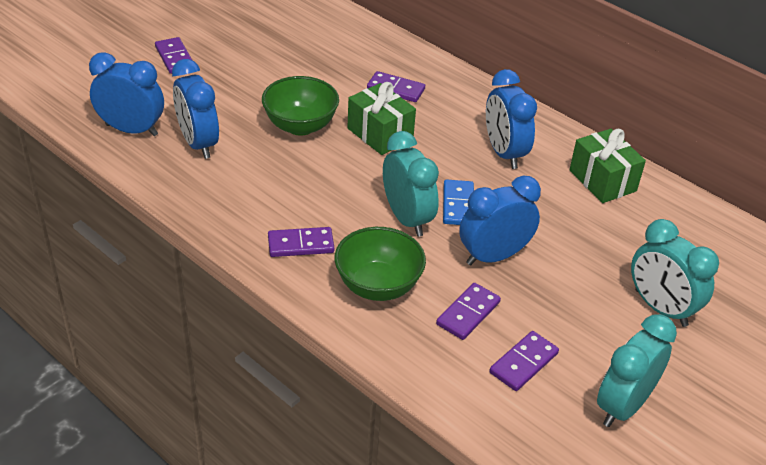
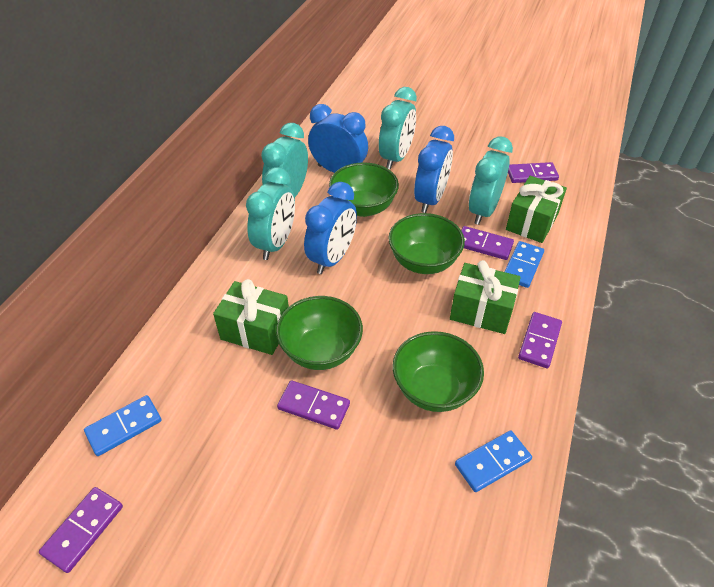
blue clock: 4 -> 3
blue domino: 1 -> 3
green bowl: 2 -> 4
green gift: 2 -> 3
turquoise clock: 3 -> 4

